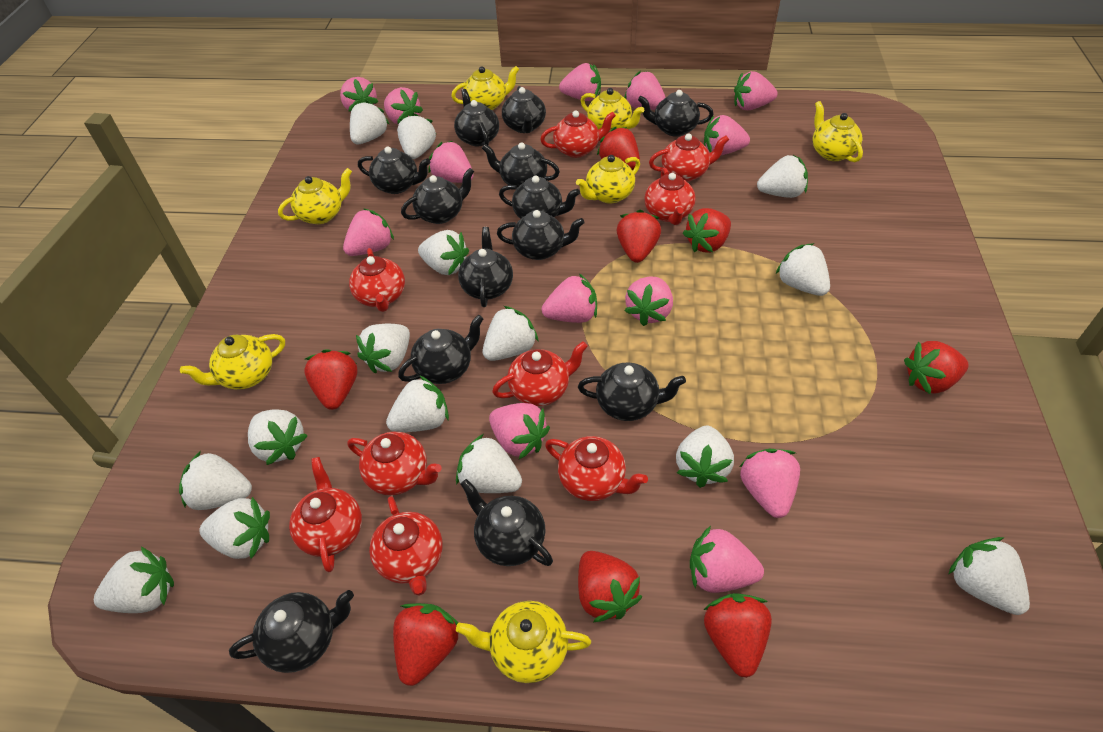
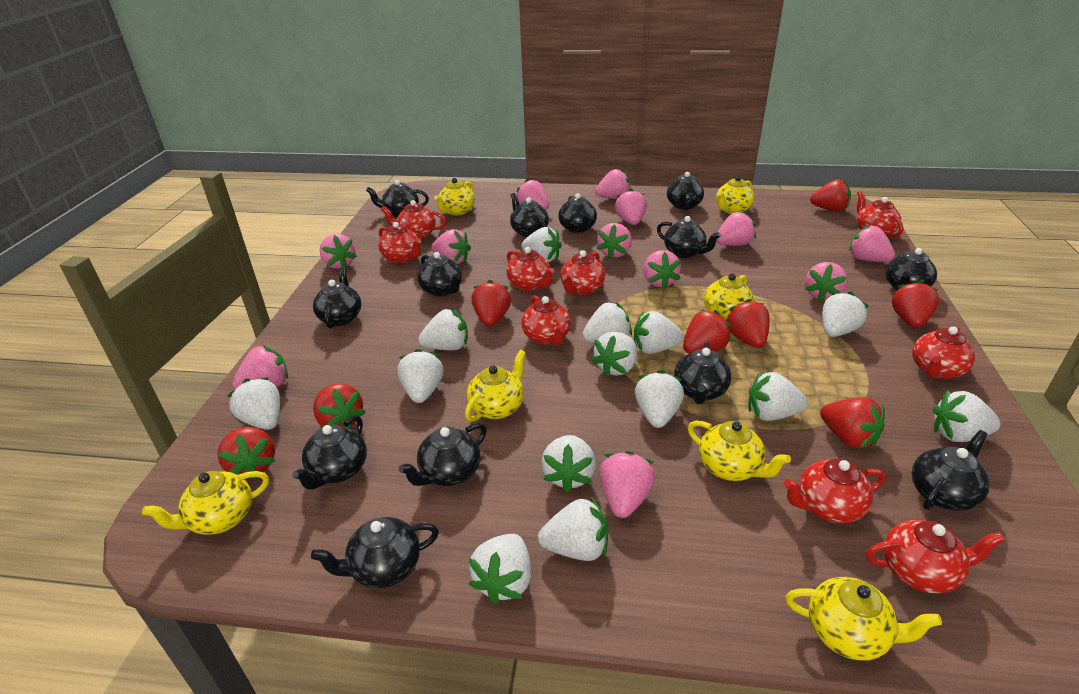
pink strawberry: 13 -> 12
white strawberry: 15 -> 14

